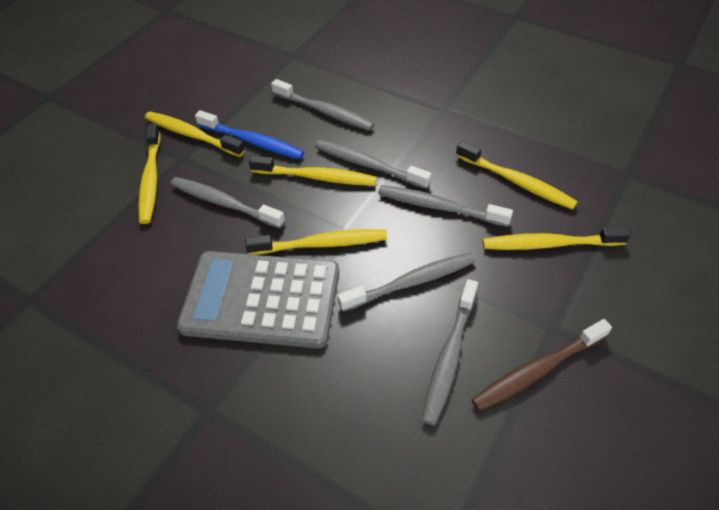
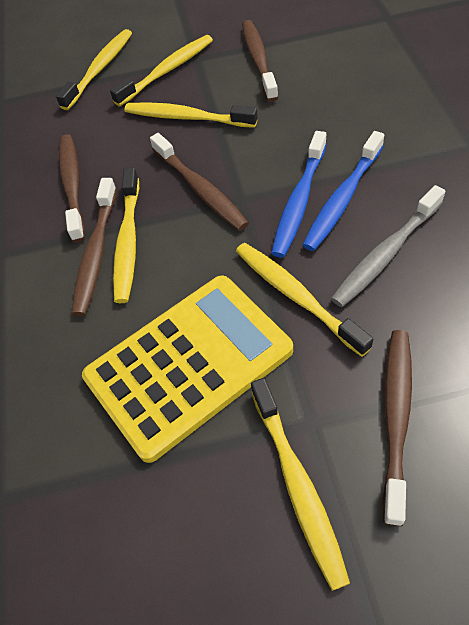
blue toothbrush: 1 -> 2
brown toothbrush: 1 -> 5
grey calculator: 1 -> 0
grey toothbrush: 6 -> 1
yellow calculator: 0 -> 1

